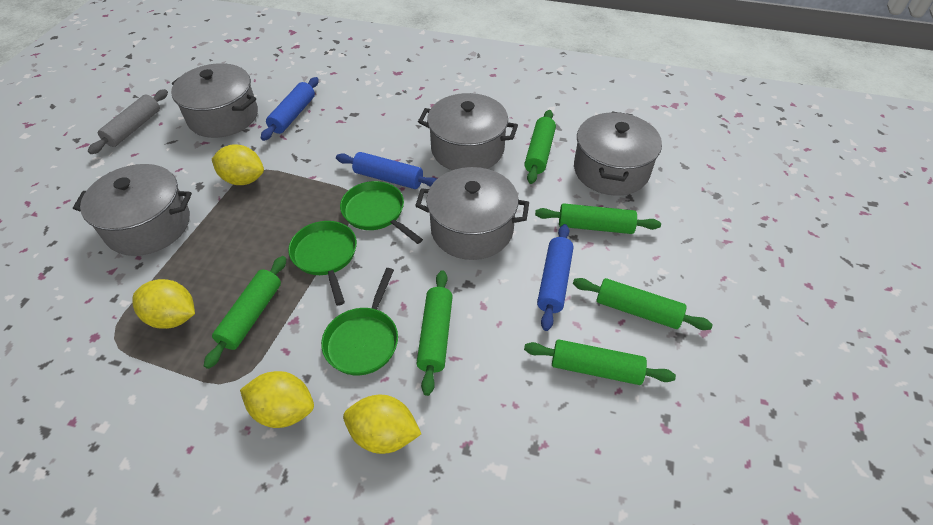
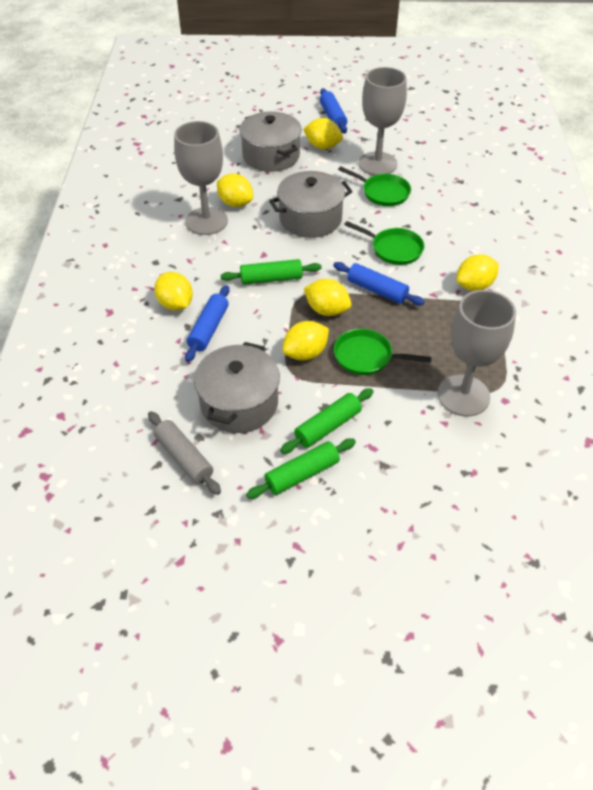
green rolling pin: 6 -> 3
grey goblet: 0 -> 3
grey pot: 5 -> 3
yellow lemon: 4 -> 6

